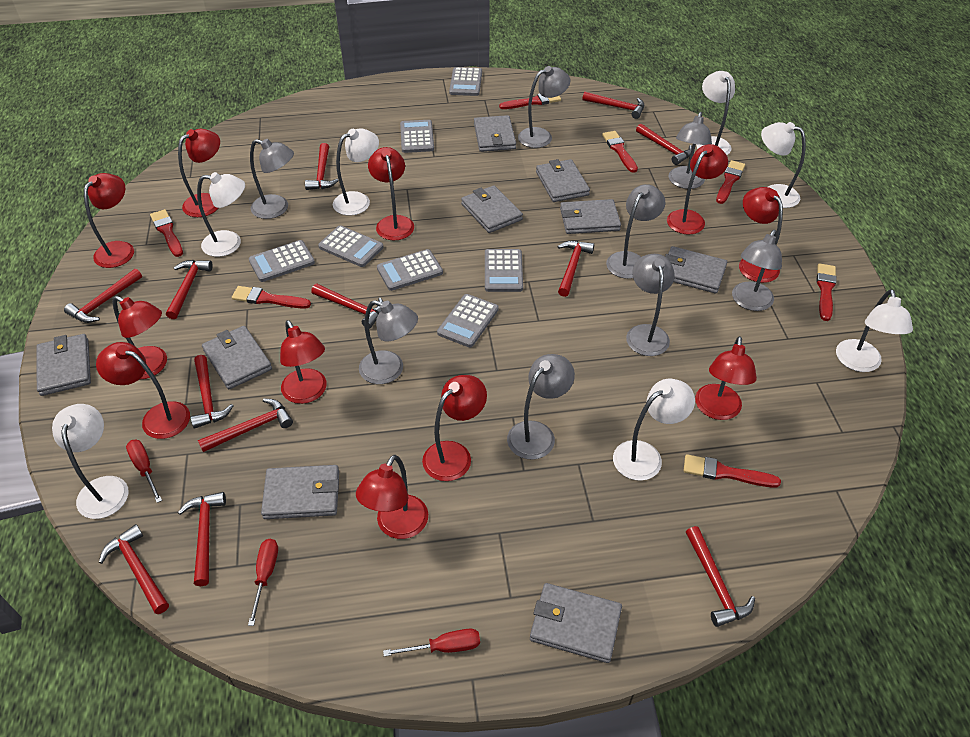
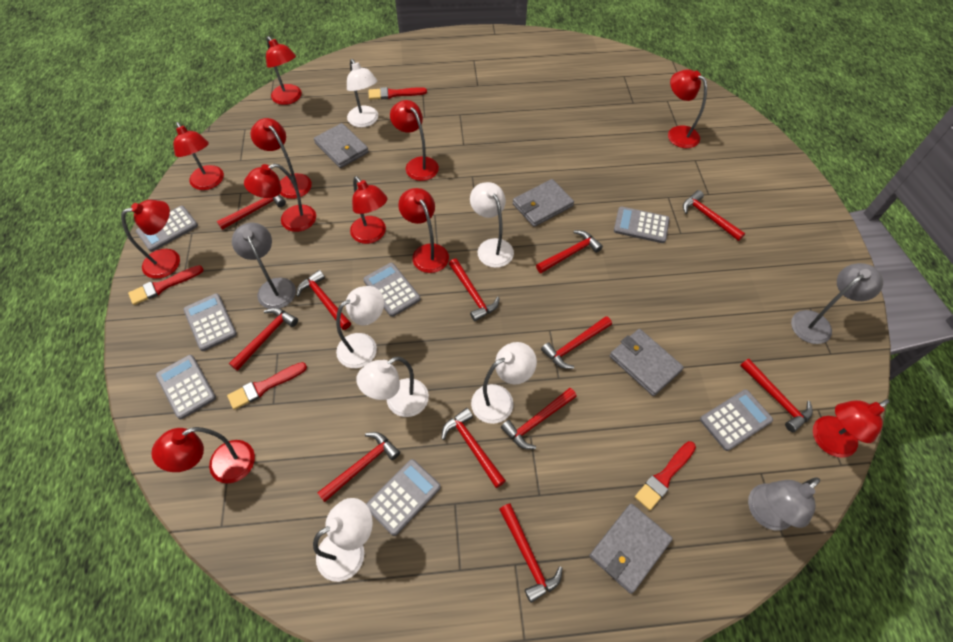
grey lamp: 8 -> 3
grey wallet: 9 -> 4
red brush: 7 -> 4
red screwdriver: 3 -> 0
white lamp: 7 -> 6

